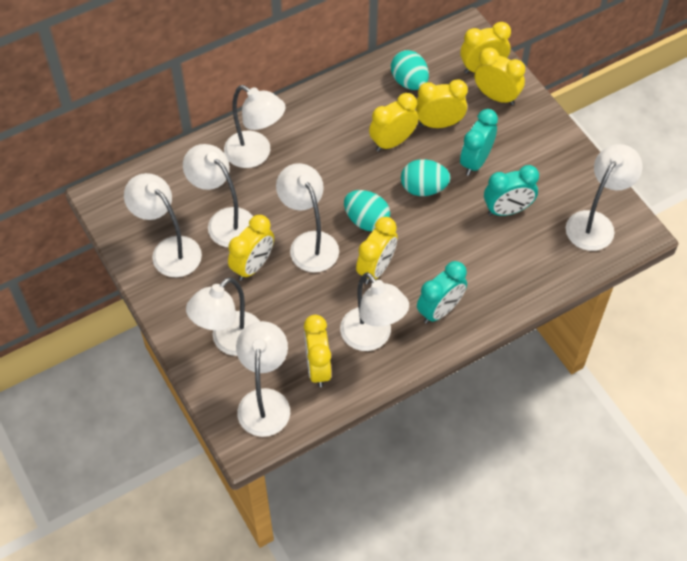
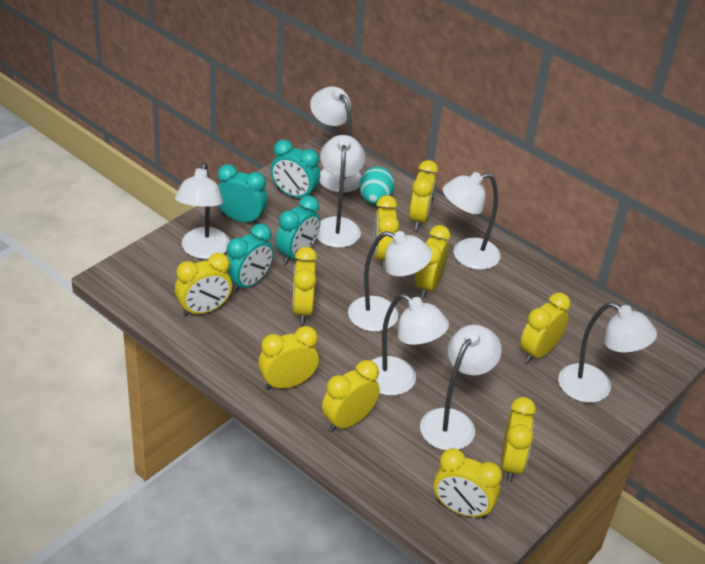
turquoise clock: 3 -> 4
turquoise egg: 3 -> 1
yellow clock: 7 -> 10

